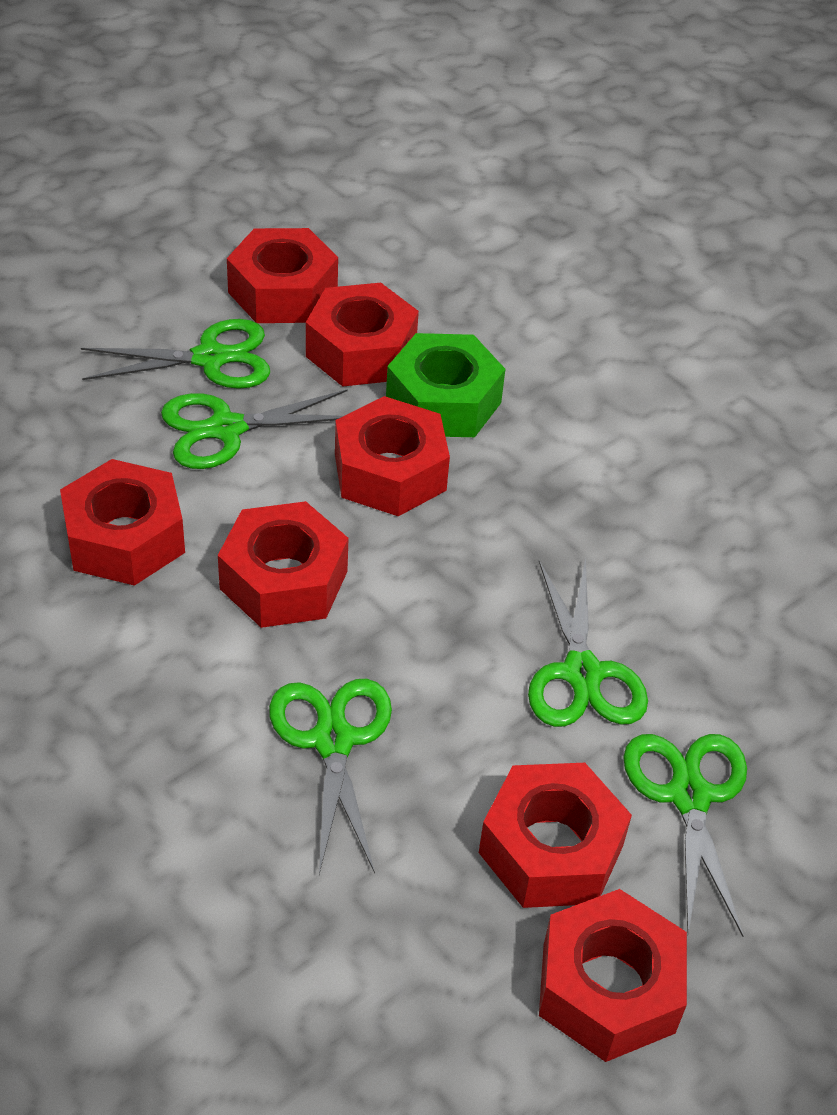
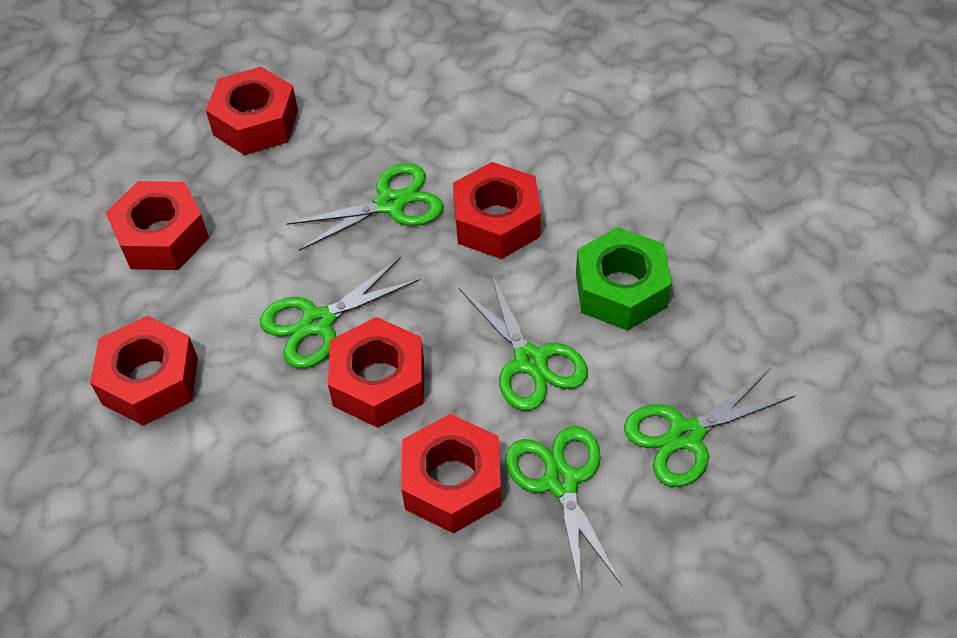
red nut: 7 -> 6

